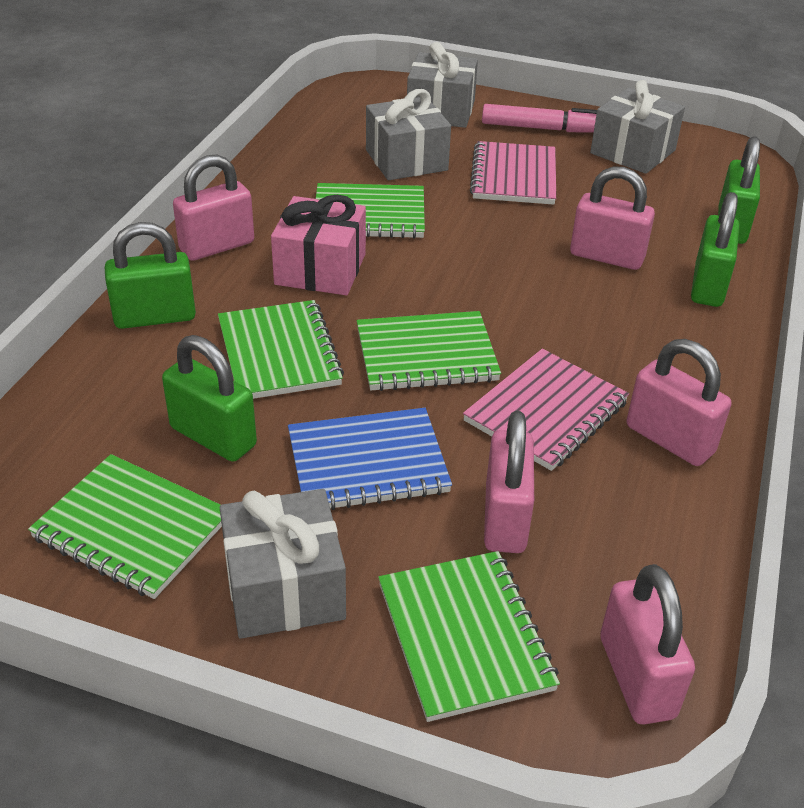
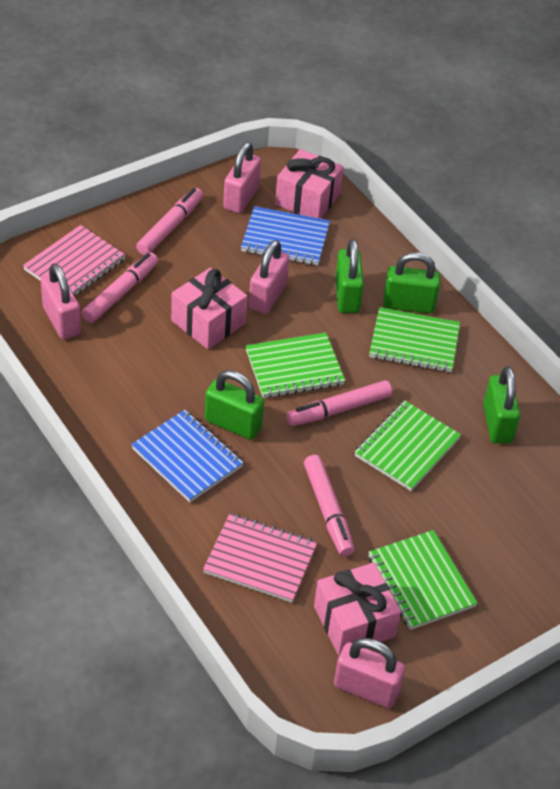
blue notebook: 1 -> 2
green notebook: 5 -> 4
grey gift: 4 -> 0
pink gift: 1 -> 3
pink marker: 1 -> 4
pink padlock: 5 -> 4

